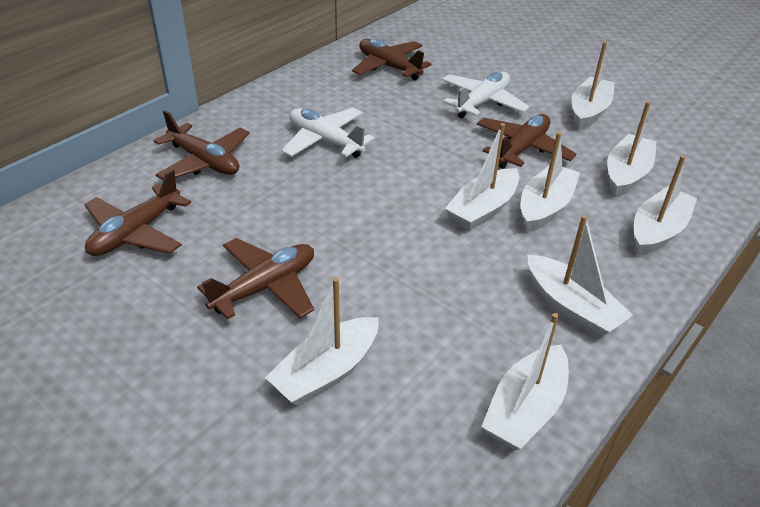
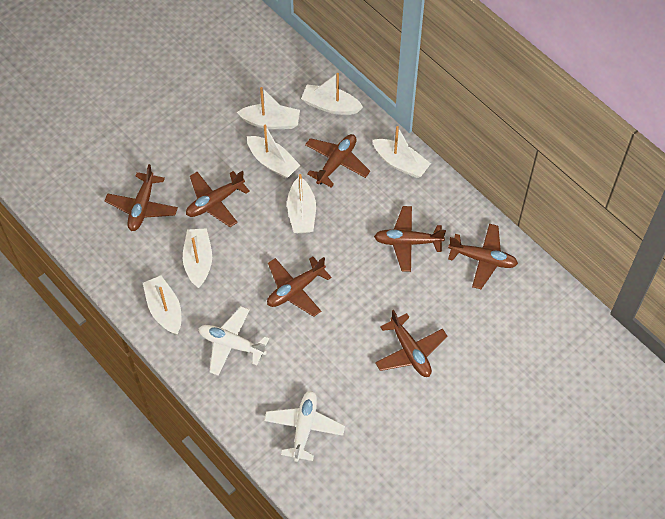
brown plane: 5 -> 7
white boat: 8 -> 7

